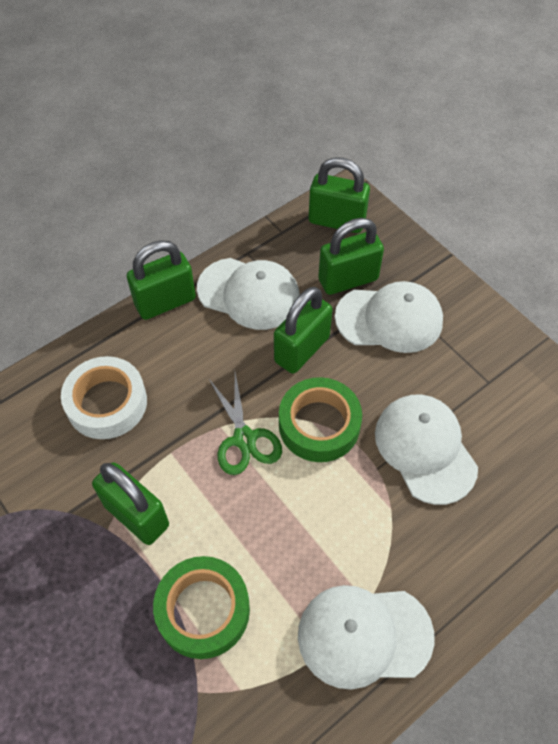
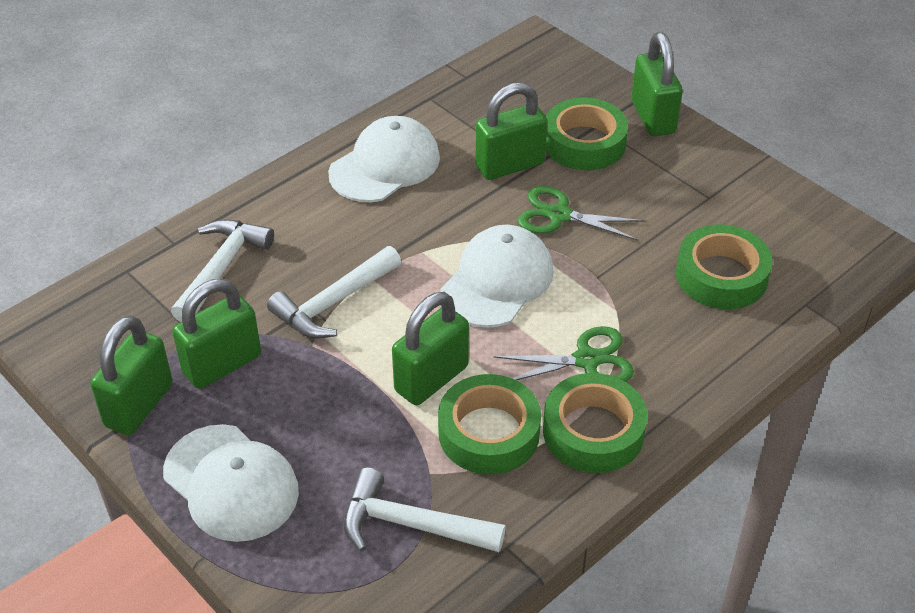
green scissors: 1 -> 2
green tape: 2 -> 4
white cap: 4 -> 3
white hammer: 0 -> 3
white tape: 1 -> 0

